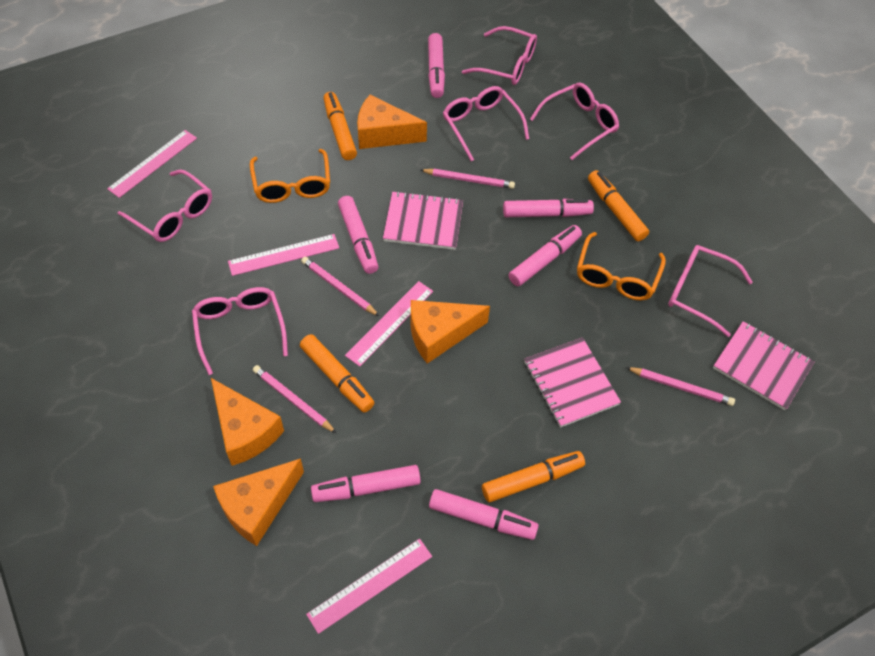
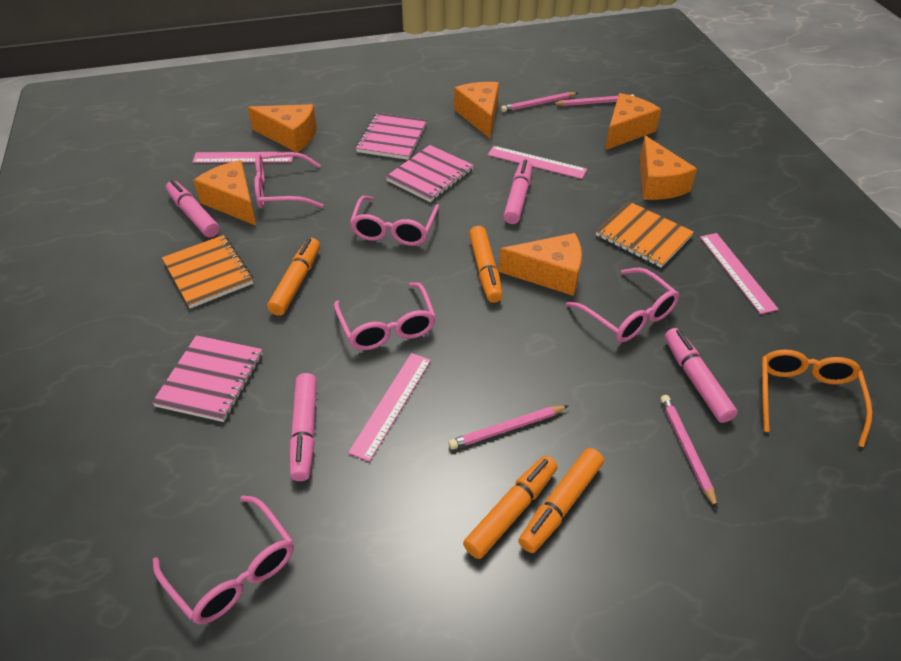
orange cheese: 4 -> 6
orange glasses: 2 -> 1
orange notebook: 0 -> 2
pink glasses: 6 -> 5
pink marker: 6 -> 4

